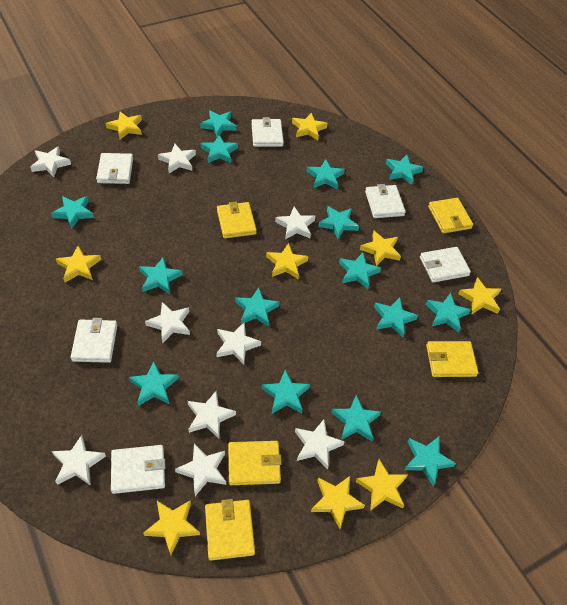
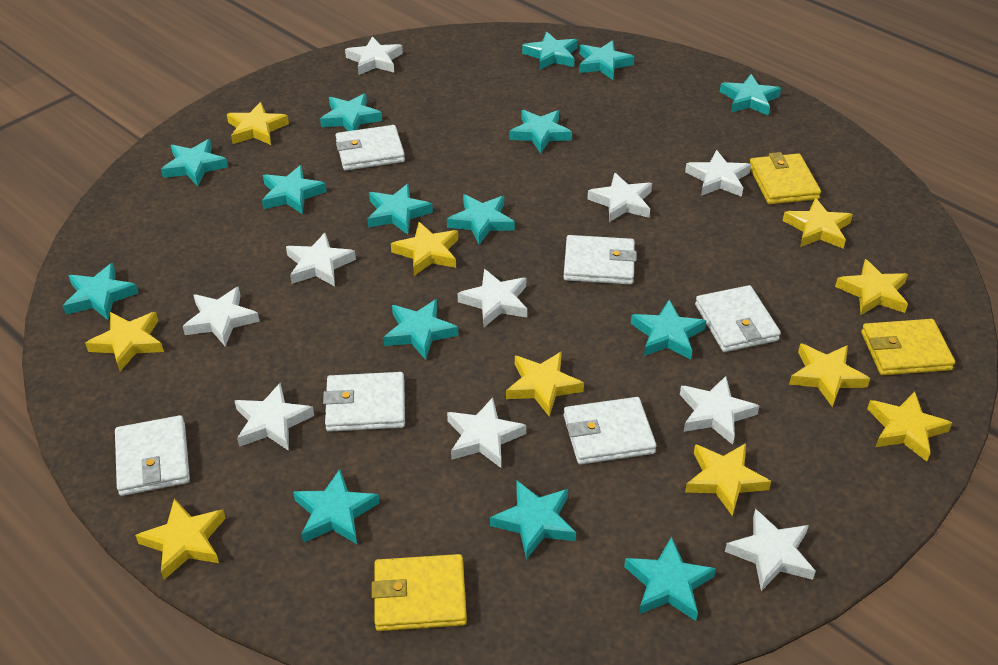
white star: 9 -> 10
yellow star: 9 -> 10
yellow wallet: 5 -> 3

